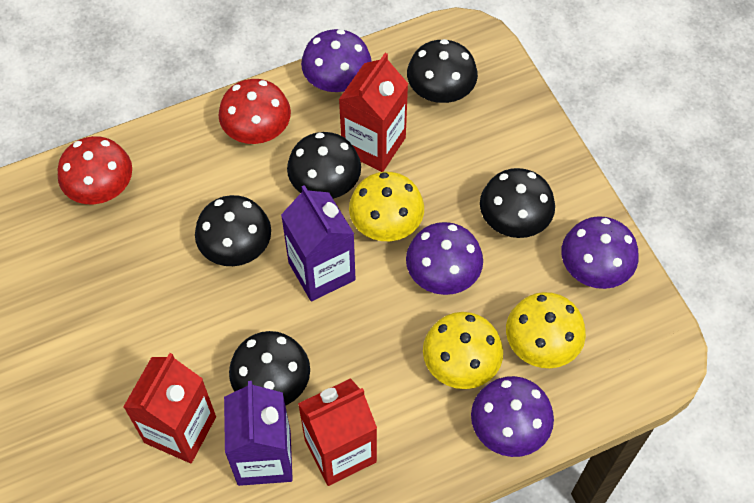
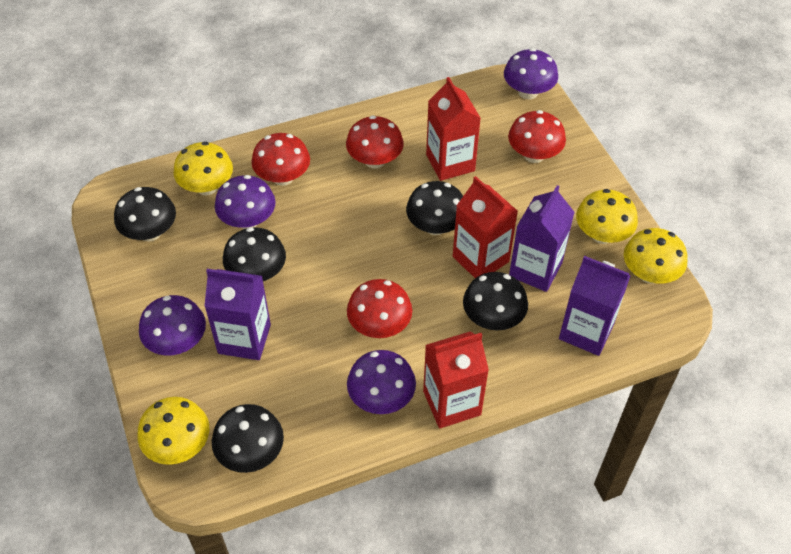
purple carton: 2 -> 3
red mushroom: 2 -> 4
yellow mushroom: 3 -> 4

